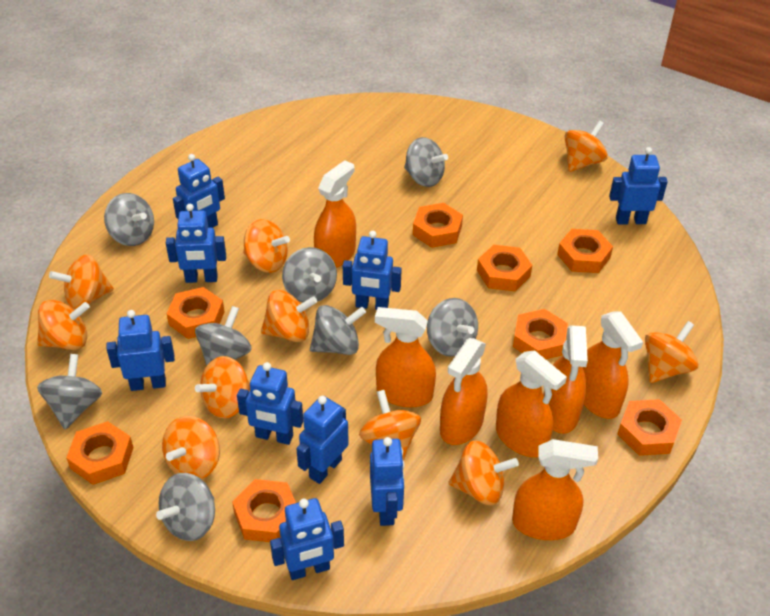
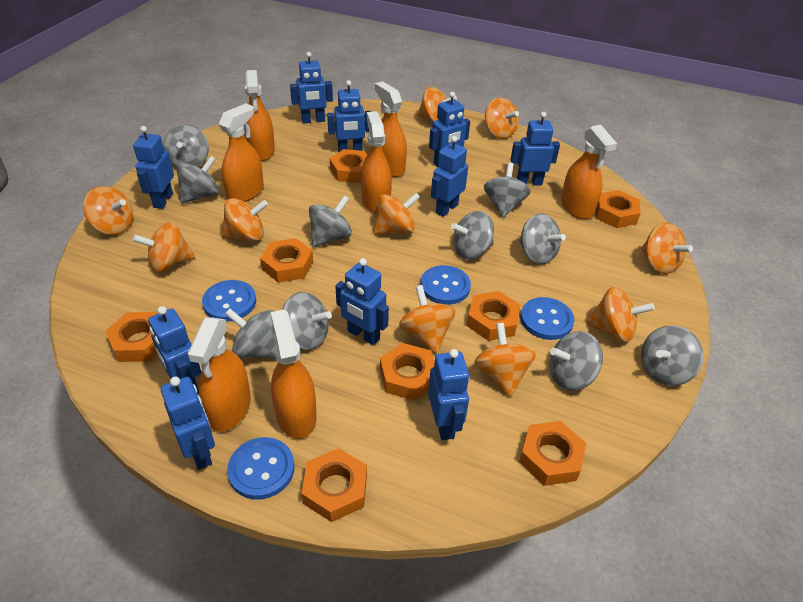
blue button: 0 -> 4
blue robot: 9 -> 10
grey spinning top: 8 -> 10

